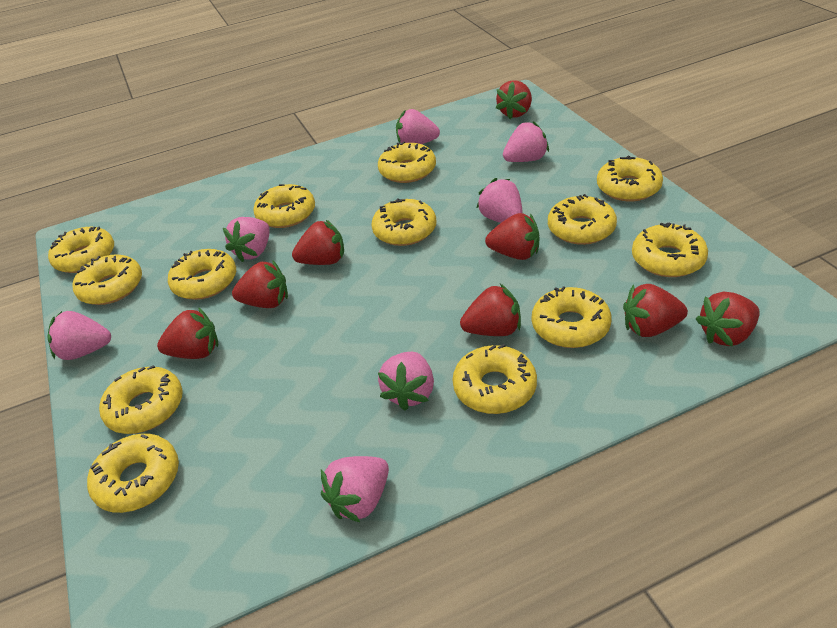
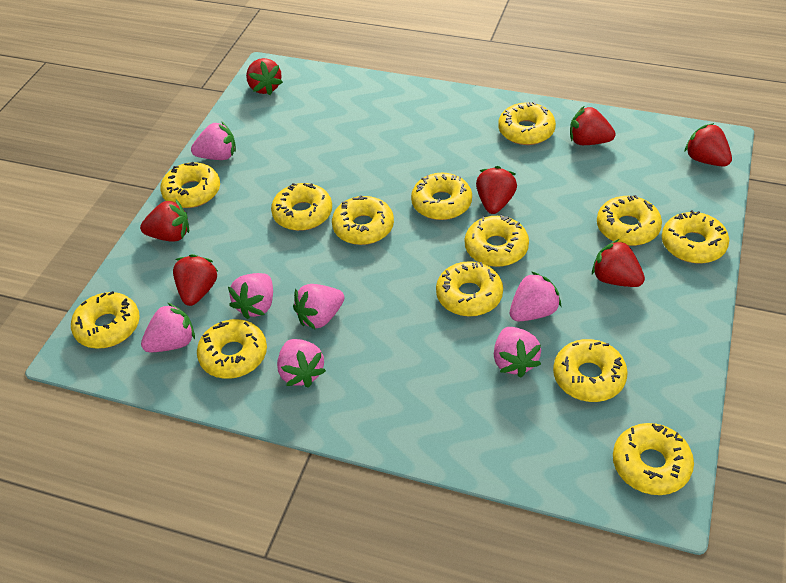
red strawberry: 8 -> 7

